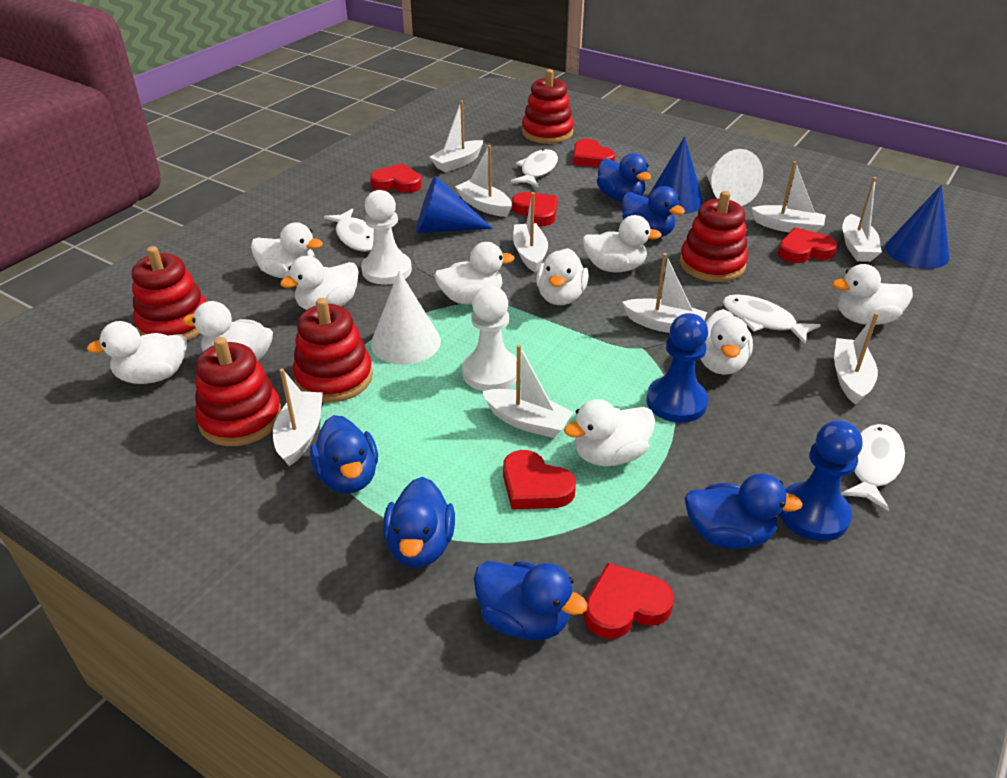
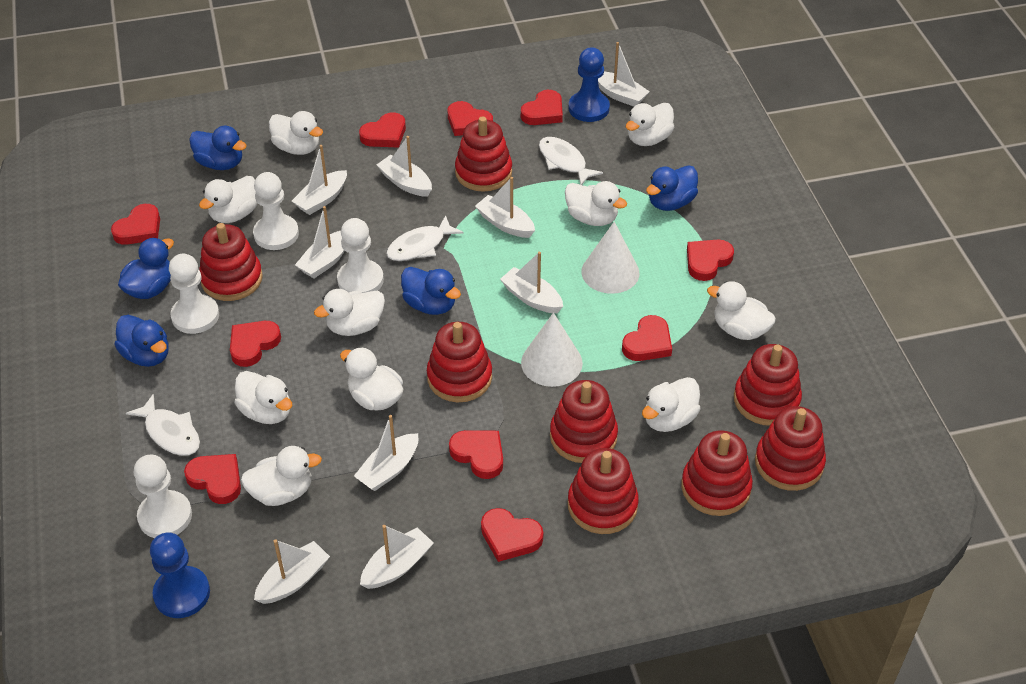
blue cone: 3 -> 0
blue duck: 6 -> 5
red heart: 6 -> 10
red stacking toy: 5 -> 8
white fish: 4 -> 3
white pawn: 2 -> 4

